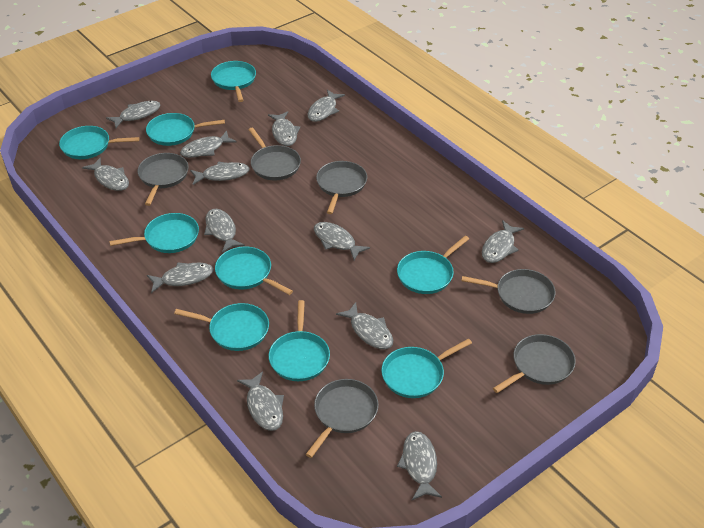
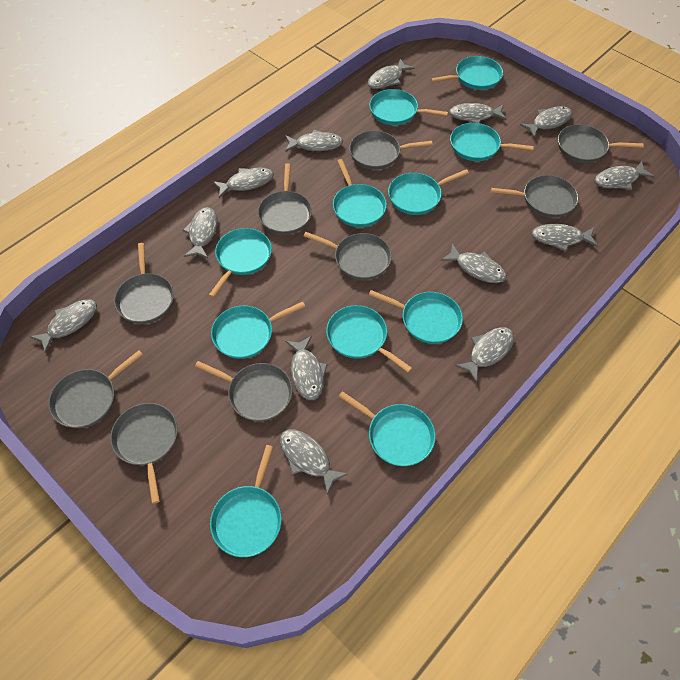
grey pan: 6 -> 9
turquoise pan: 9 -> 11

